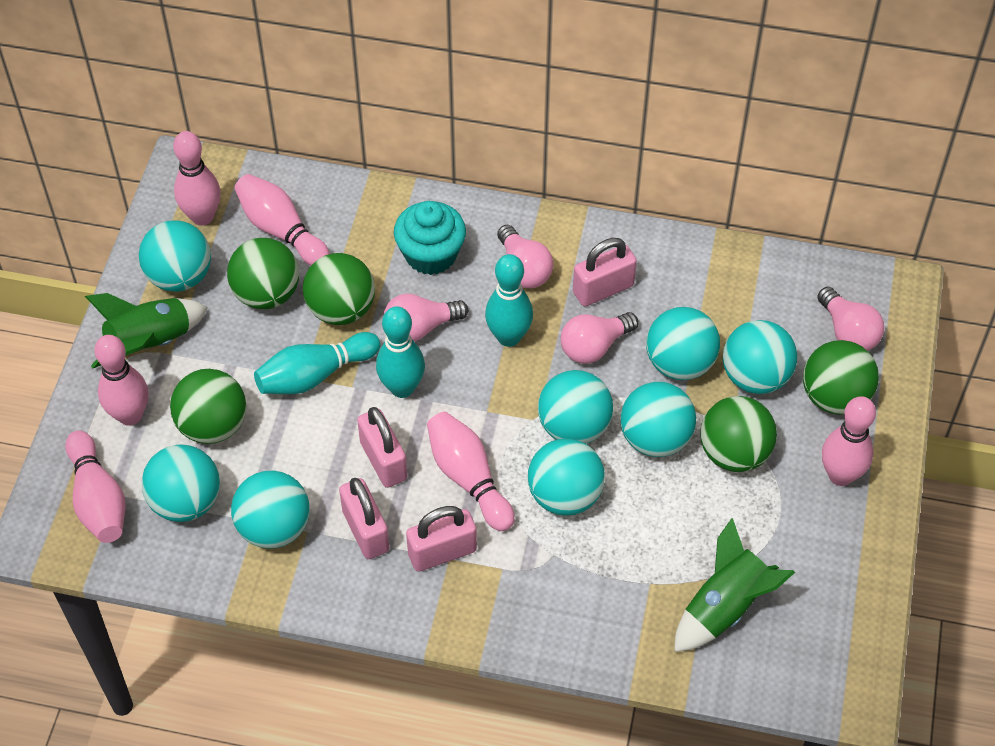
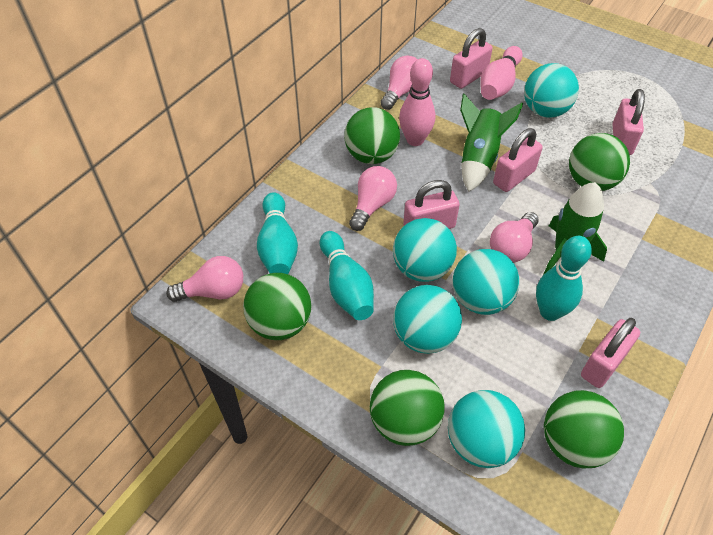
pink bowling pin: 6 -> 2
pink padlock: 4 -> 5
turquoise ball: 8 -> 5
turquoise cupcake: 1 -> 0

